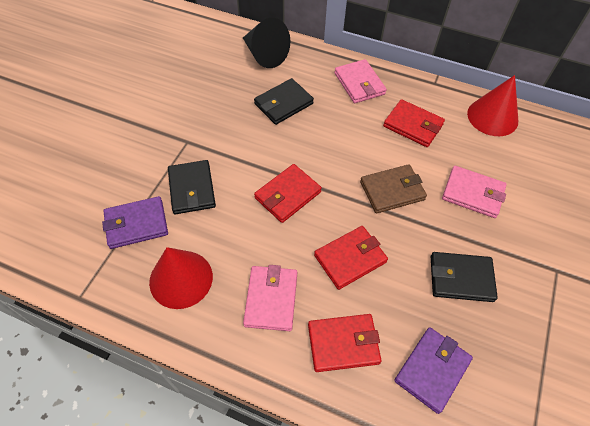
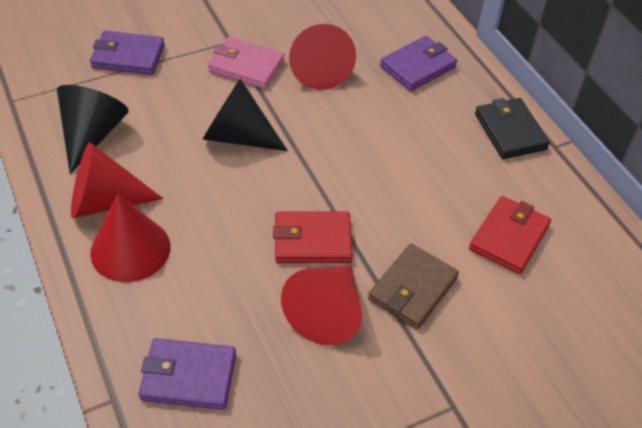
black cone: 1 -> 2
black wallet: 3 -> 1
pink wallet: 3 -> 1
purple wallet: 2 -> 3
red cone: 2 -> 4
red wallet: 4 -> 2

